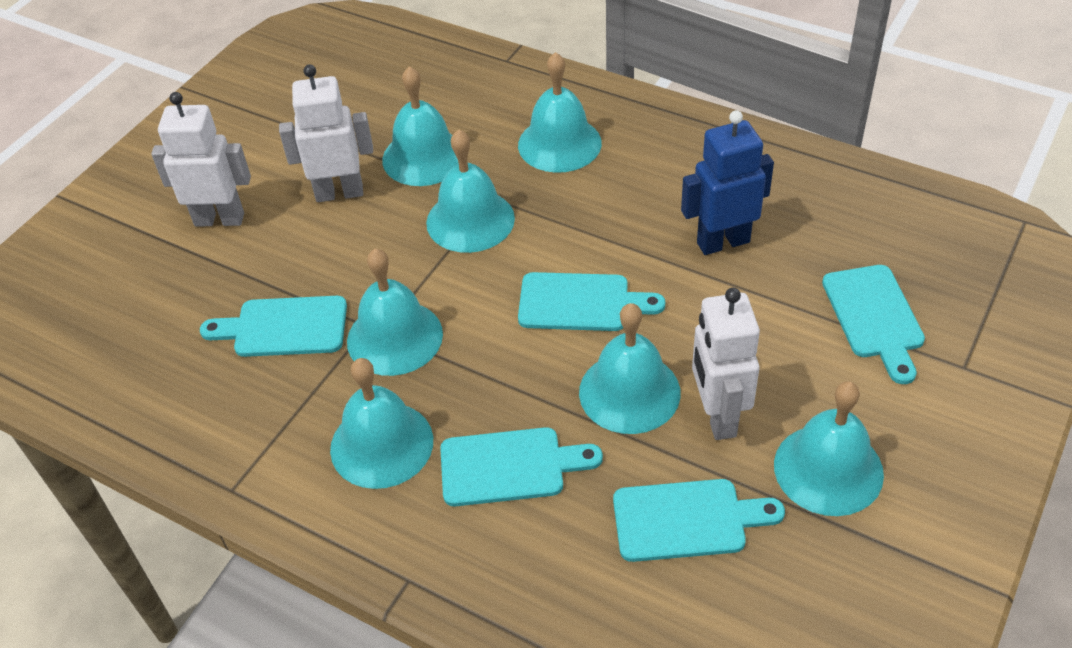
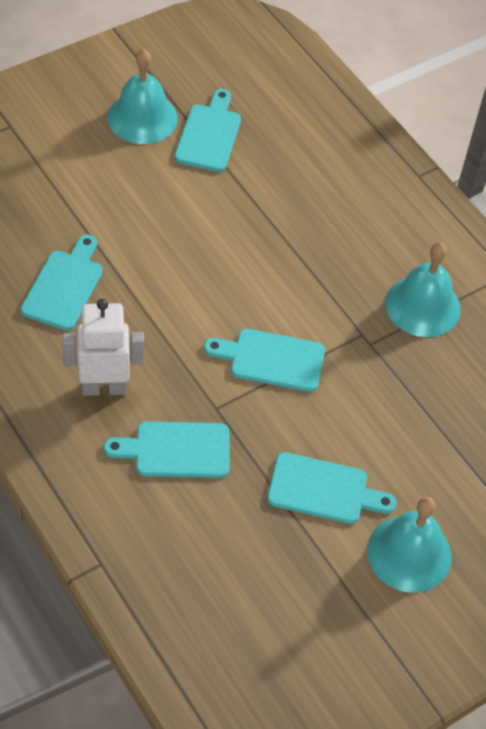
blue robot: 1 -> 0
turquoise bell: 7 -> 3
white robot: 3 -> 1

